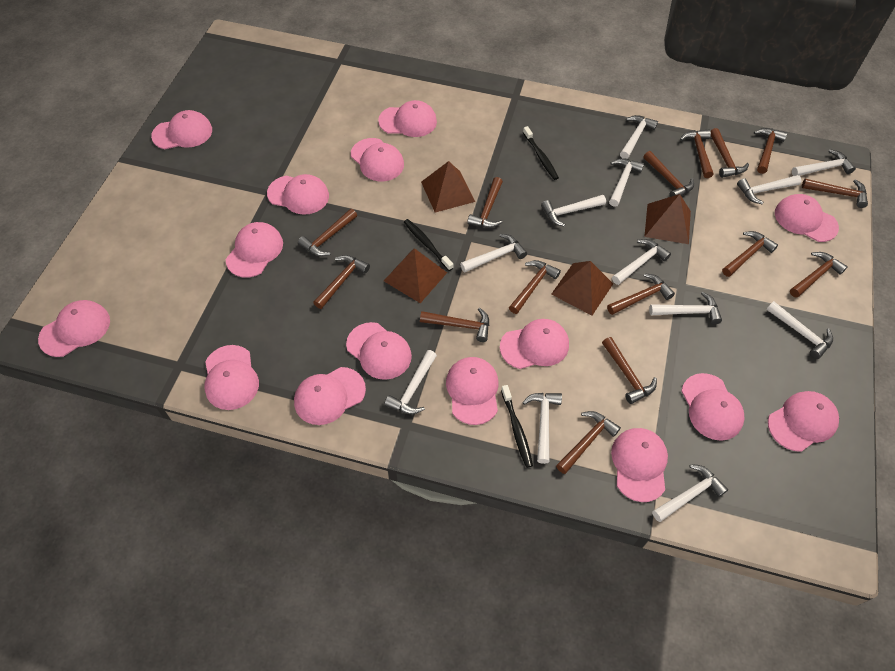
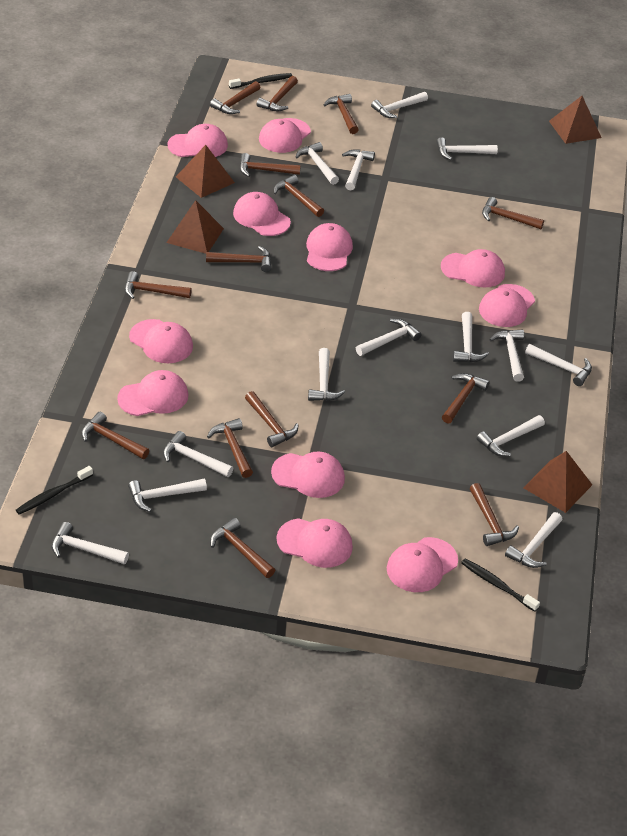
brown hammer: 15 -> 14
pink cap: 15 -> 11
white hammer: 12 -> 14

